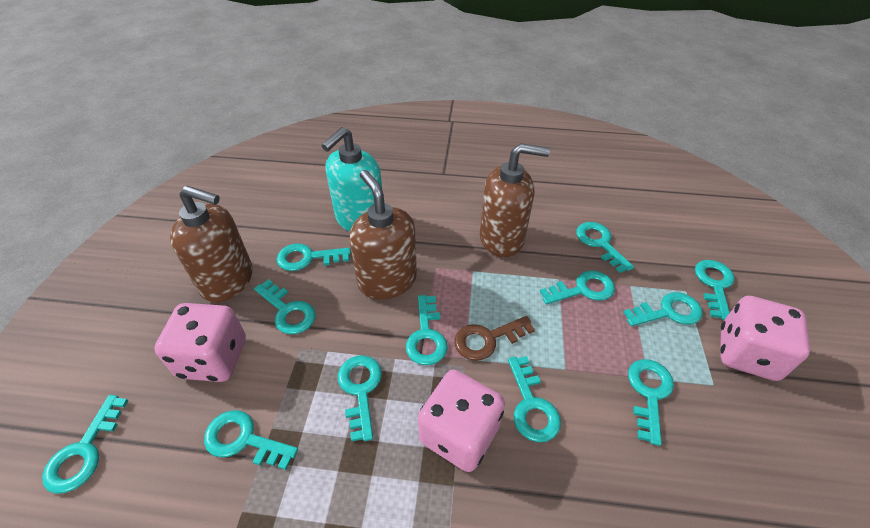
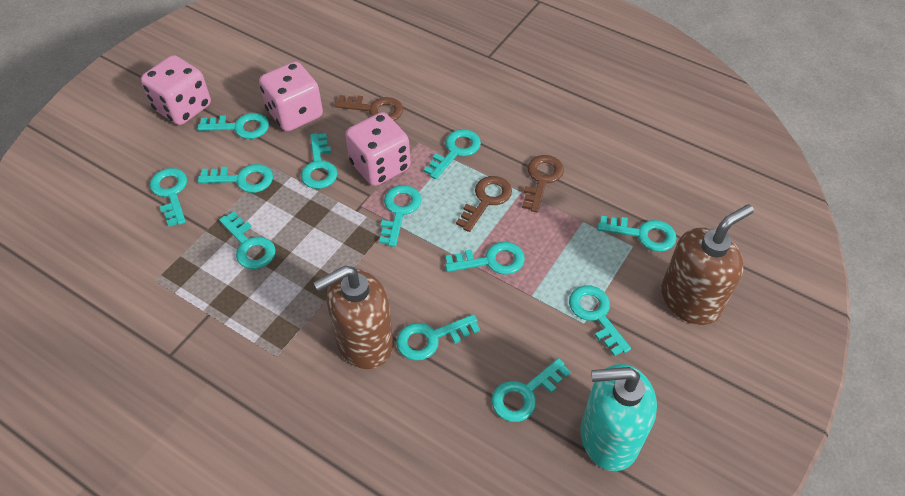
brown key: 1 -> 3
brown soap dispenser: 3 -> 2

